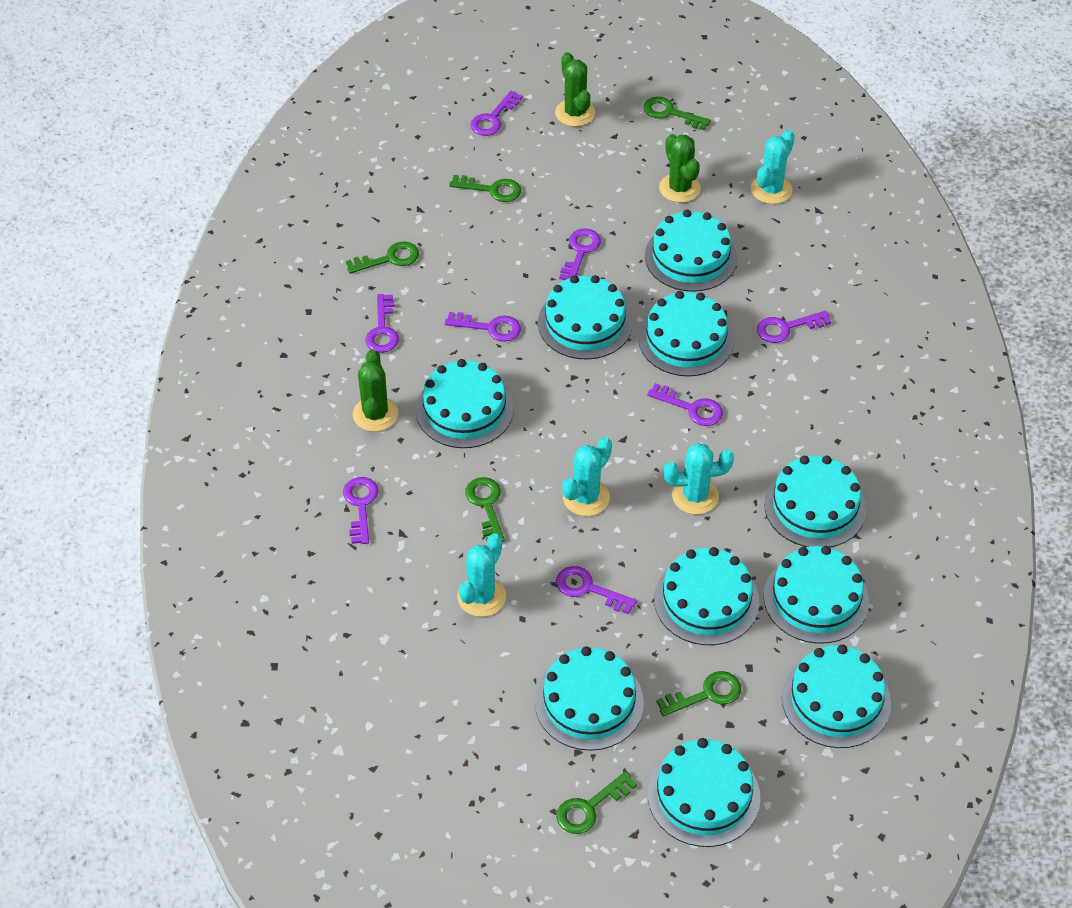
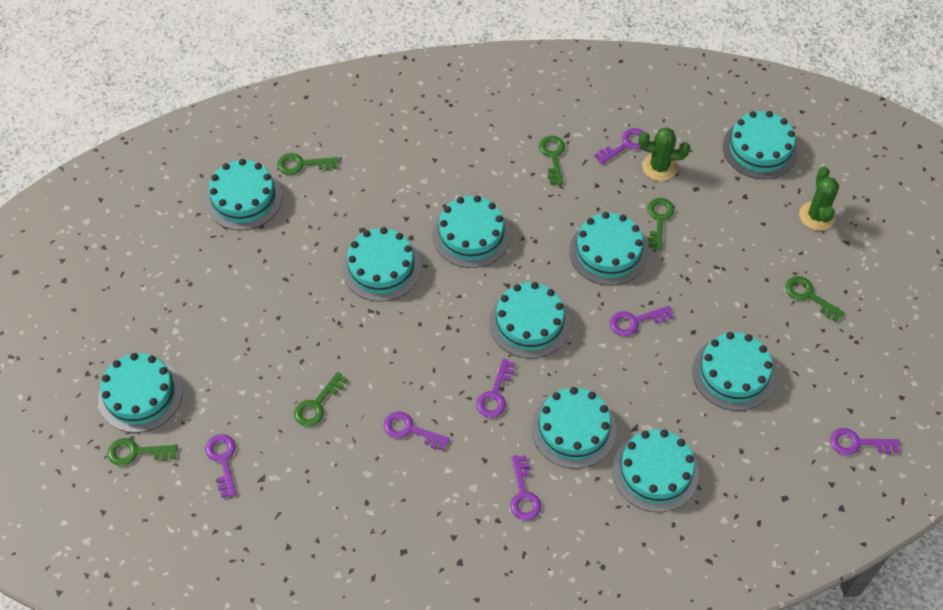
green cactus: 3 -> 2
purple key: 8 -> 7
turquoise cactus: 4 -> 0

